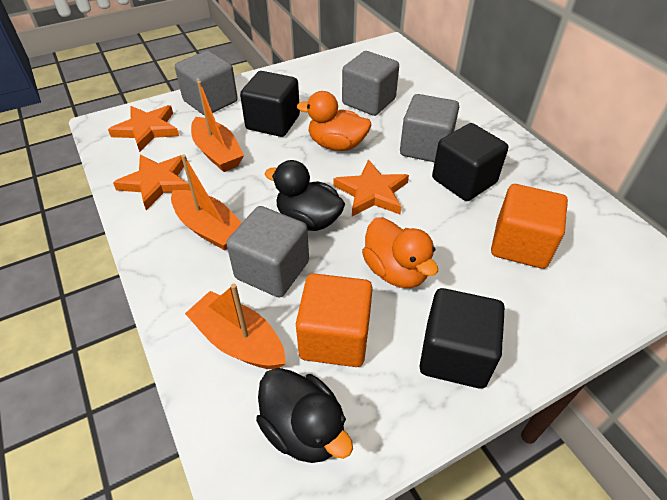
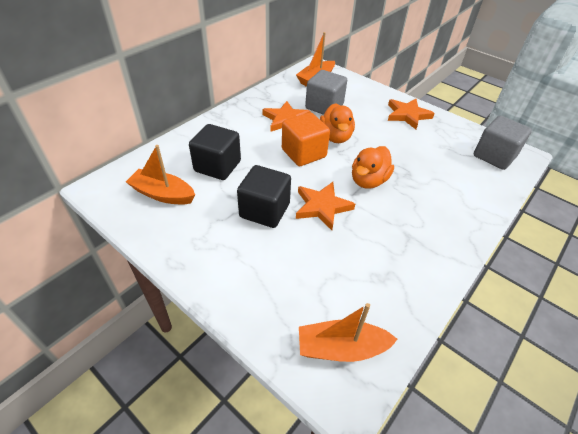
black cube: 3 -> 2
black duck: 2 -> 0
grey cube: 4 -> 2
orange cube: 2 -> 1

